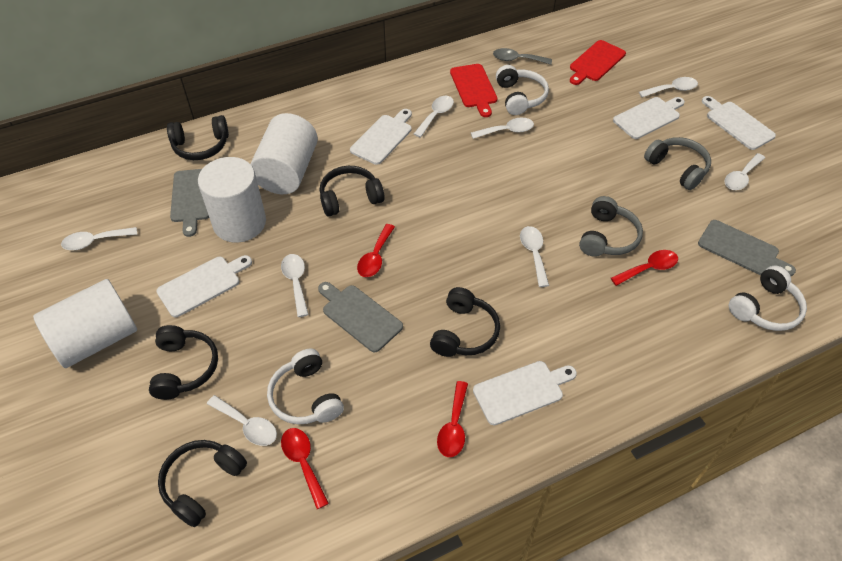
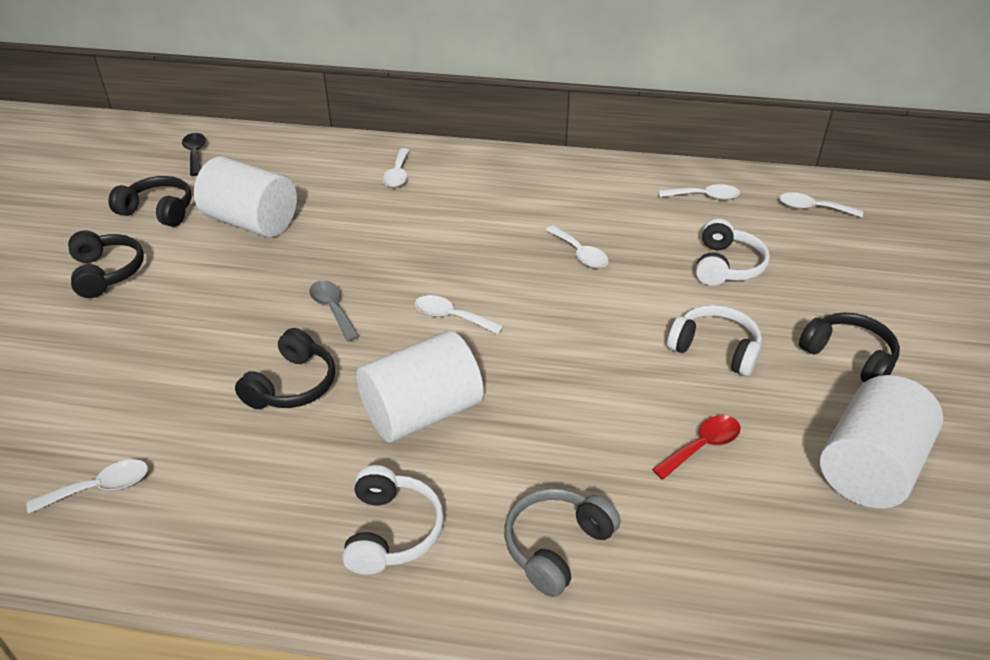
black headphones: 5 -> 4
black spoon: 0 -> 1
grey cutting board: 3 -> 0
grey headphones: 2 -> 1
red cutting board: 2 -> 0
red spoon: 4 -> 1
white cutting board: 5 -> 0
white spoon: 8 -> 6

